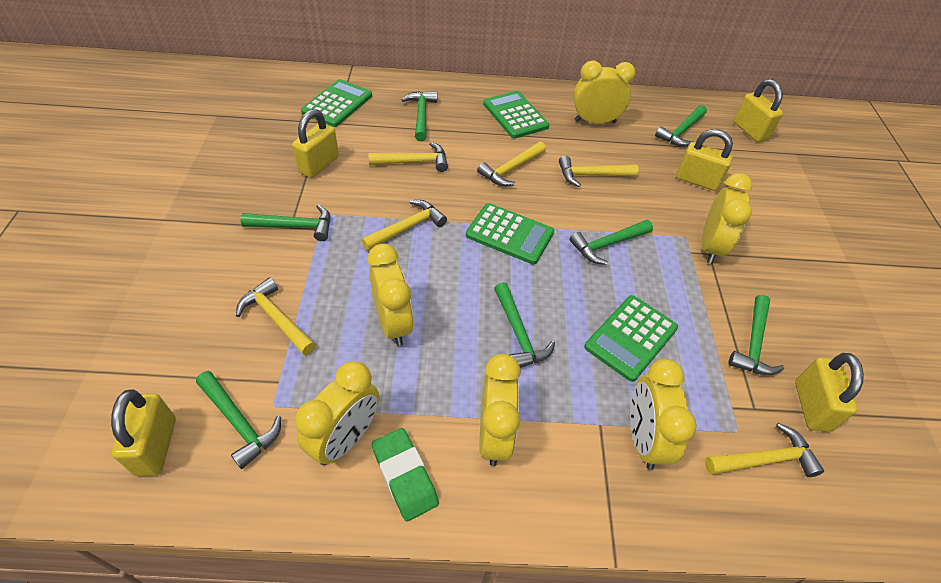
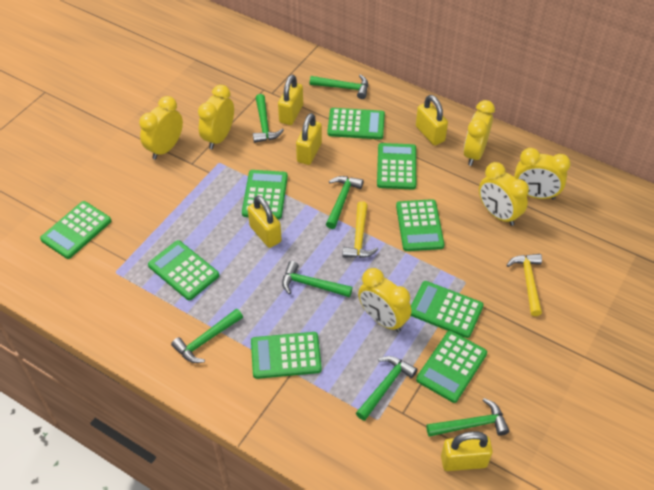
green calculator: 4 -> 9
green eraser: 1 -> 0
yellow hammer: 6 -> 2

